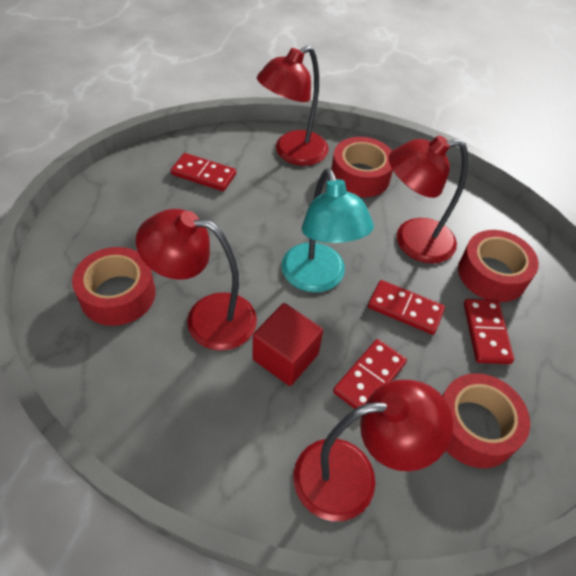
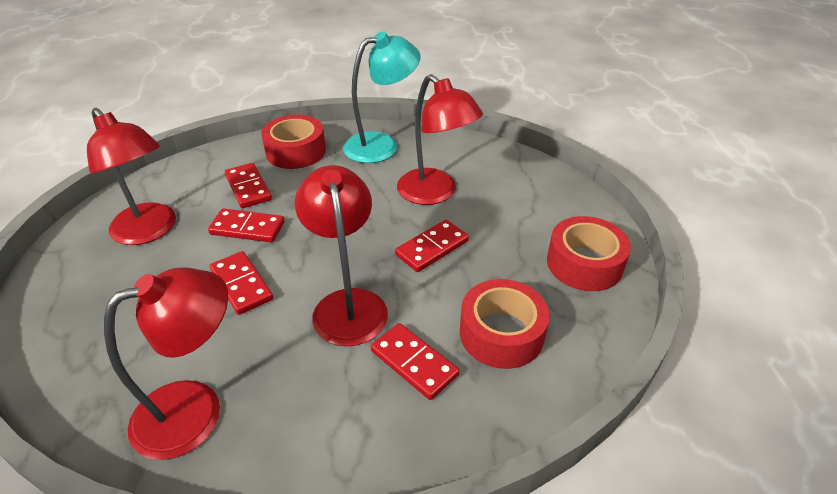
red cube: 1 -> 0
red domino: 4 -> 5
red tape: 4 -> 3

